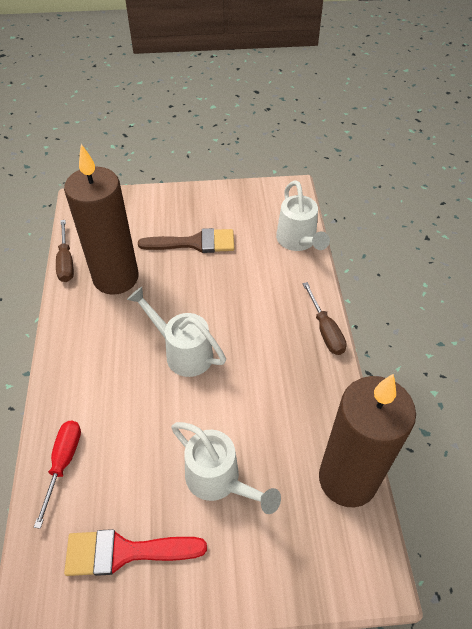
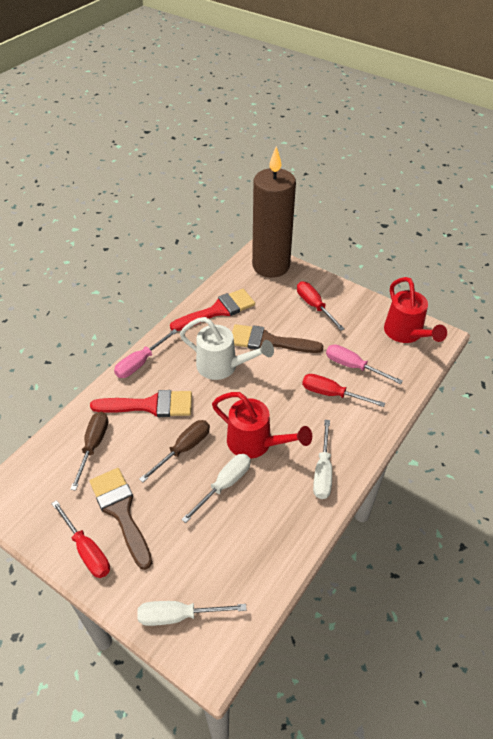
brown brush: 1 -> 2
brown candle: 2 -> 1
pink screwdriver: 0 -> 2
red brush: 1 -> 2
red screwdriver: 1 -> 3
red watering can: 0 -> 2
white screwdriver: 0 -> 3
white watering can: 3 -> 1

